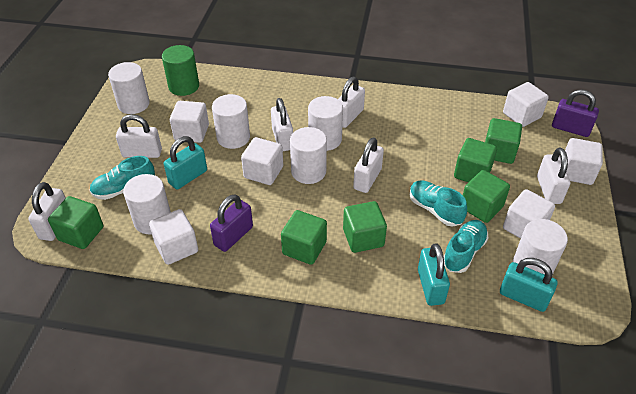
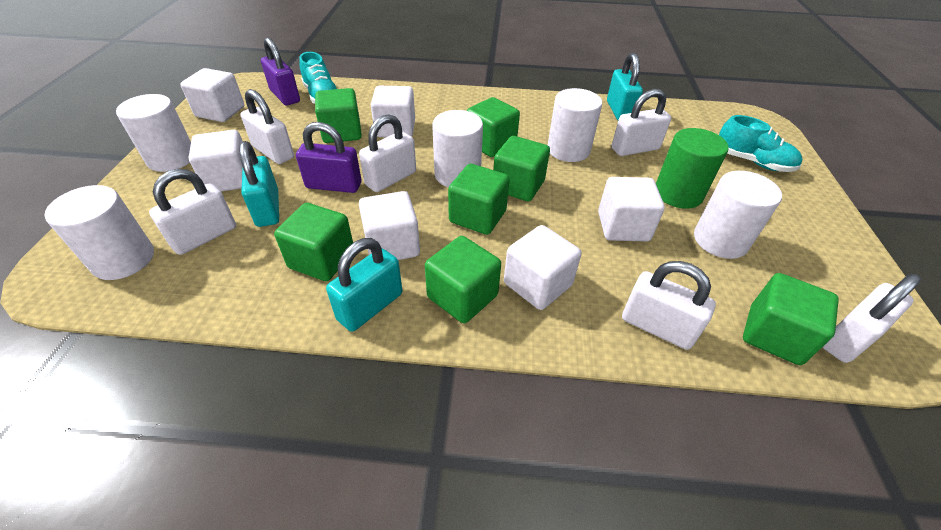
green cube: 6 -> 7
turquoise shoe: 3 -> 2
white cylinder: 6 -> 5

